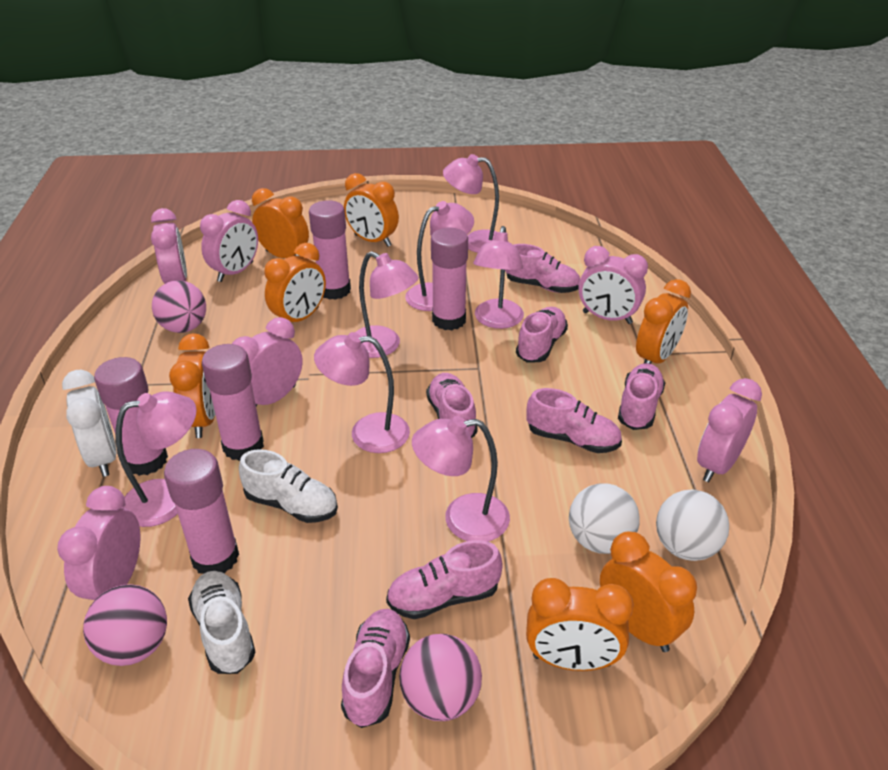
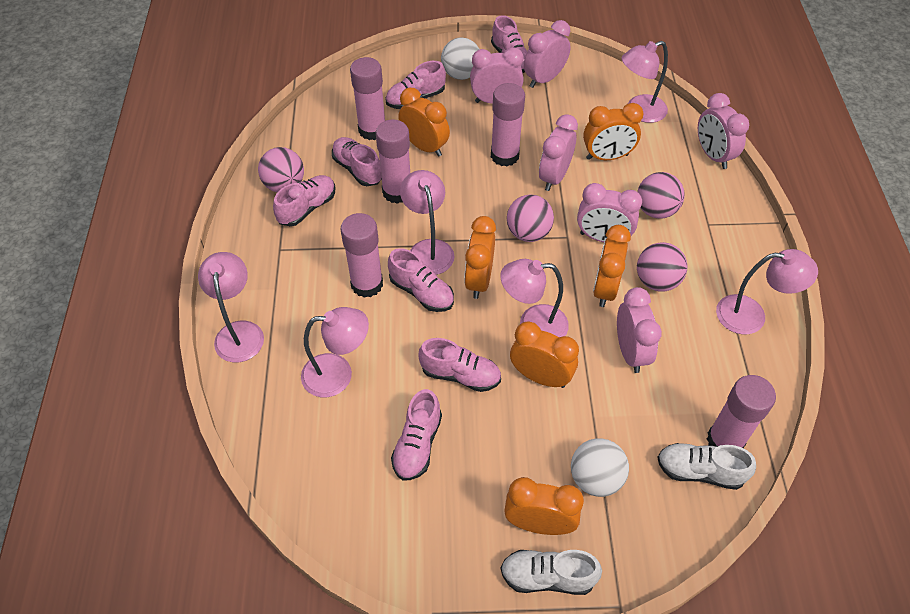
orange clock: 7 -> 6
pink ball: 3 -> 4
pink lamp: 7 -> 6
white clock: 1 -> 0

